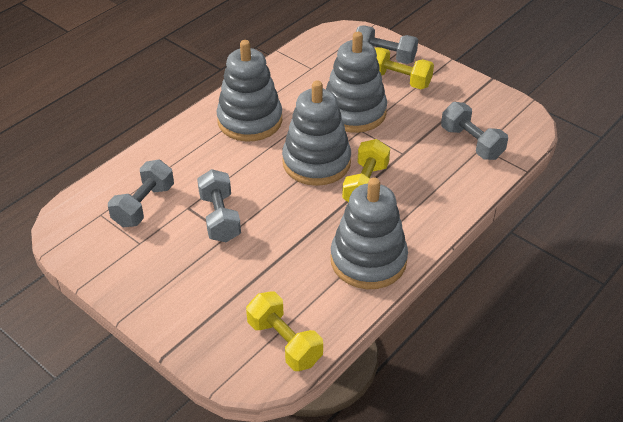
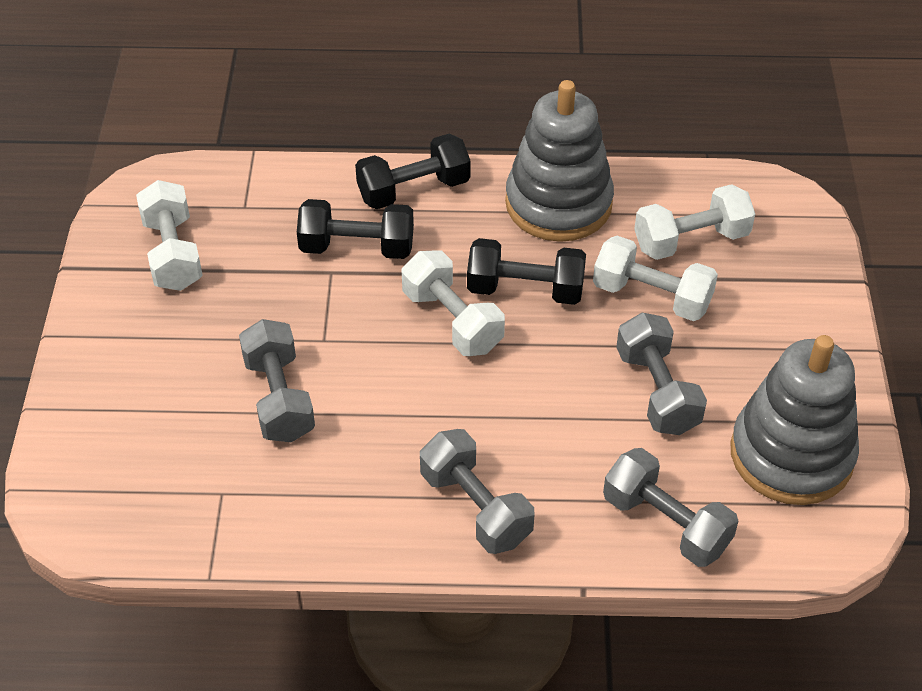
black dumbbell: 0 -> 3
grey stacking toy: 4 -> 2
white dumbbell: 0 -> 4
yellow dumbbell: 3 -> 0

